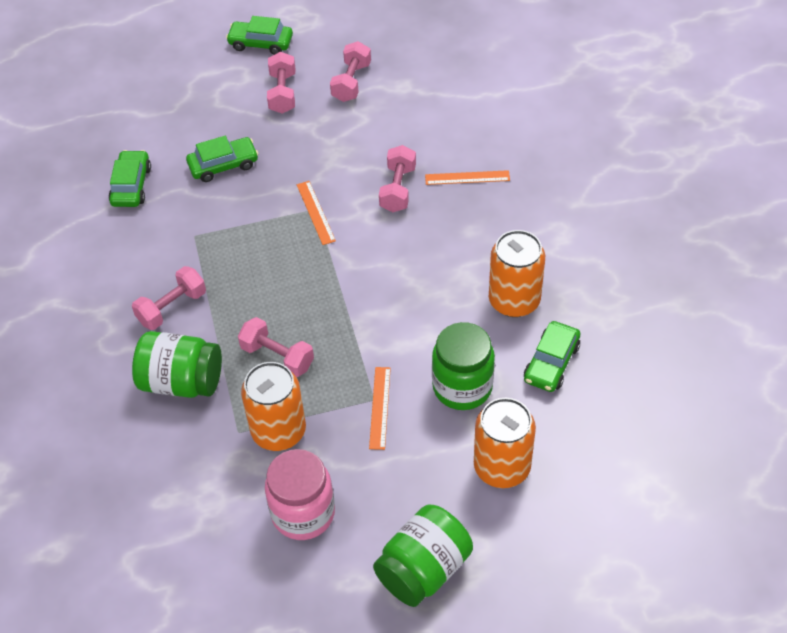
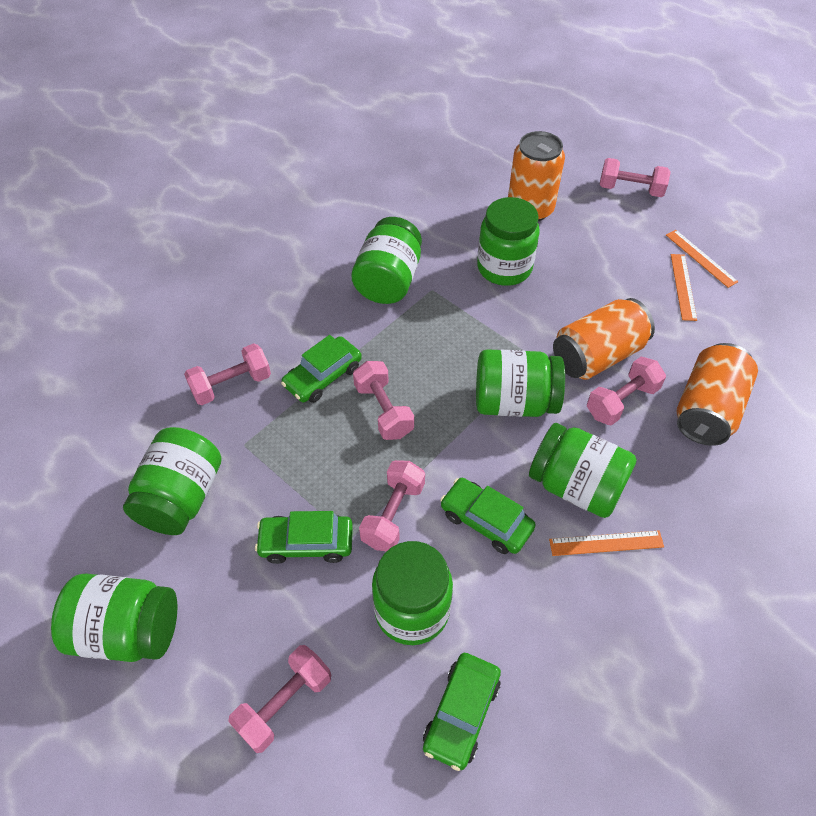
green jar: 3 -> 7
pink dumbbell: 5 -> 6
pink jar: 1 -> 0

